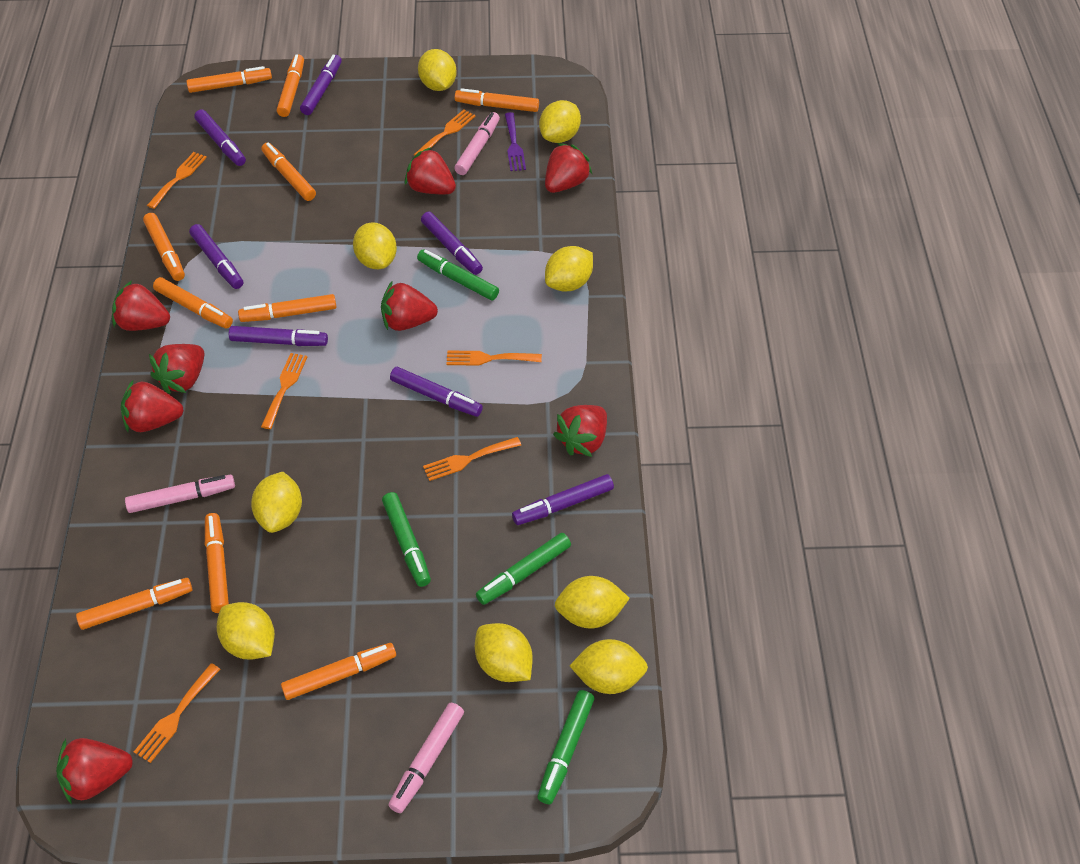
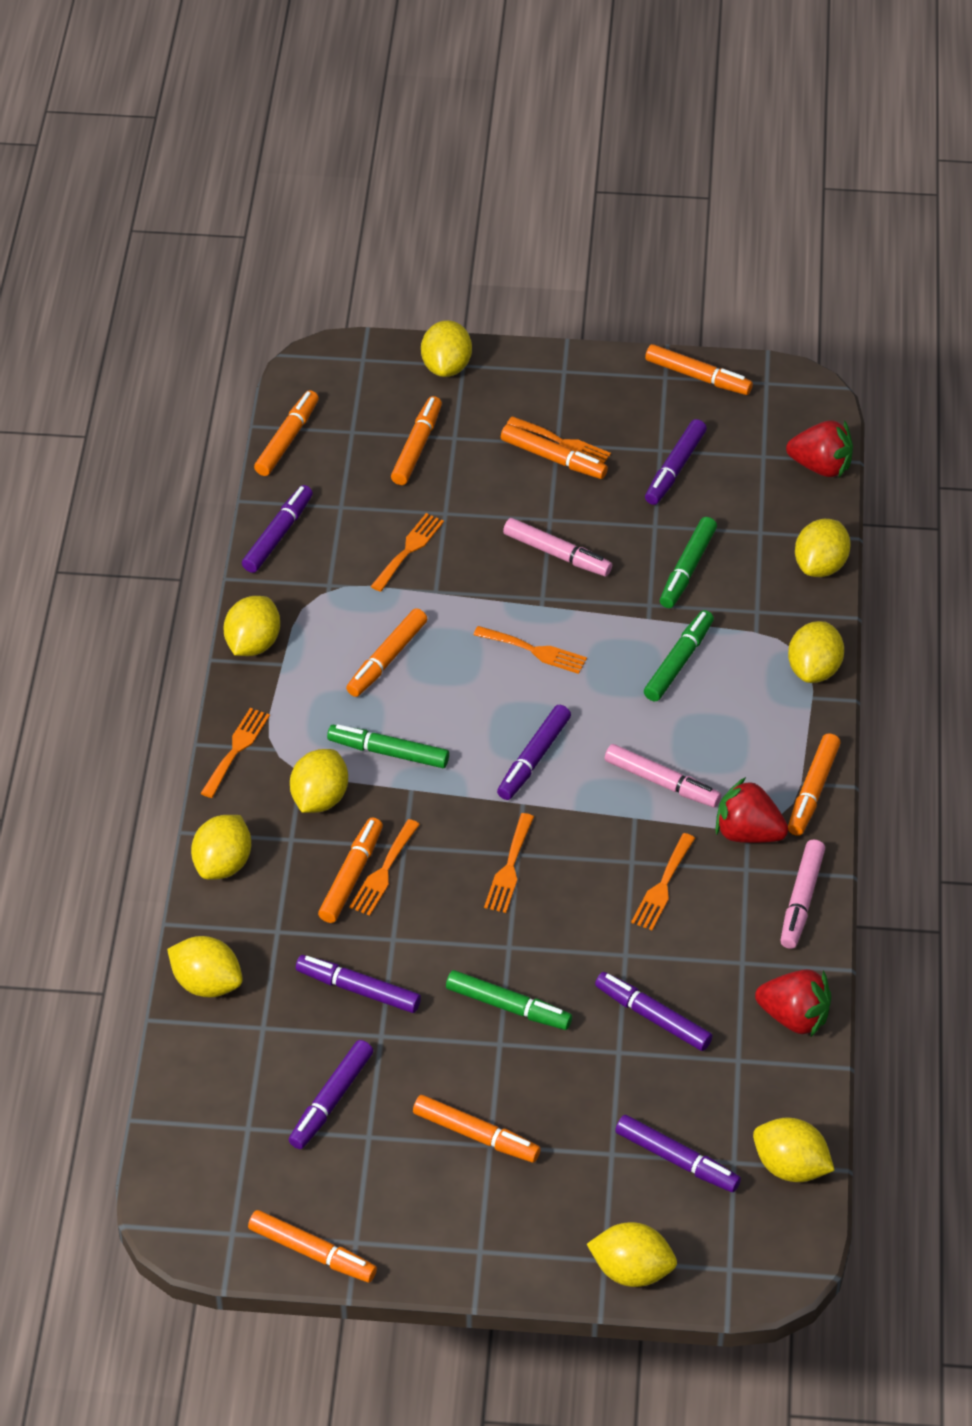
orange fork: 6 -> 7
orange marker: 10 -> 9
purple fork: 1 -> 0
red strawberry: 8 -> 3

